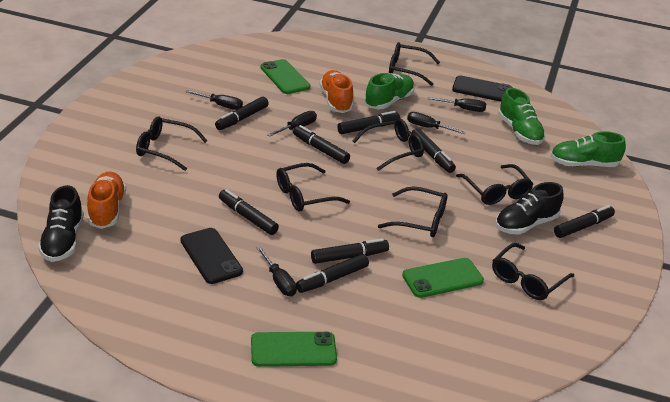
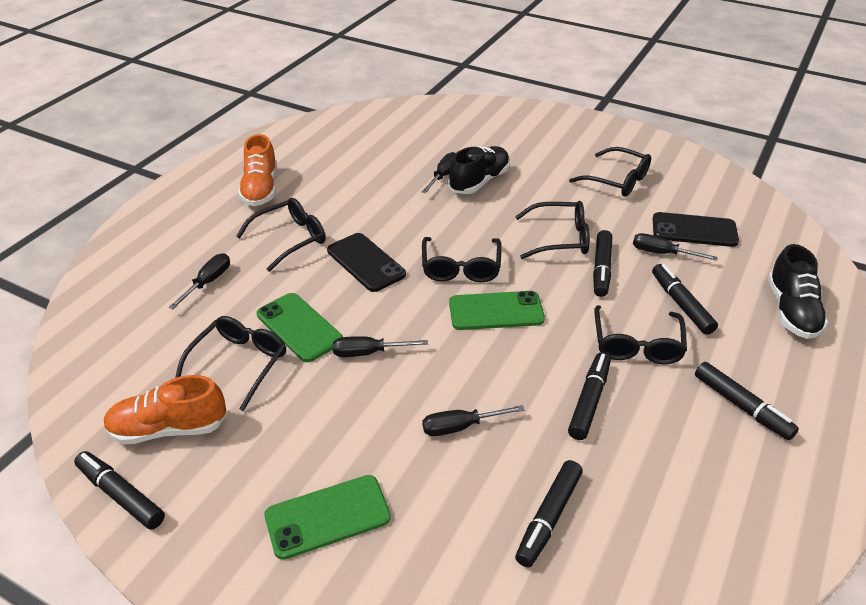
black glasses: 7 -> 6
black marker: 8 -> 6
green shoe: 3 -> 0

